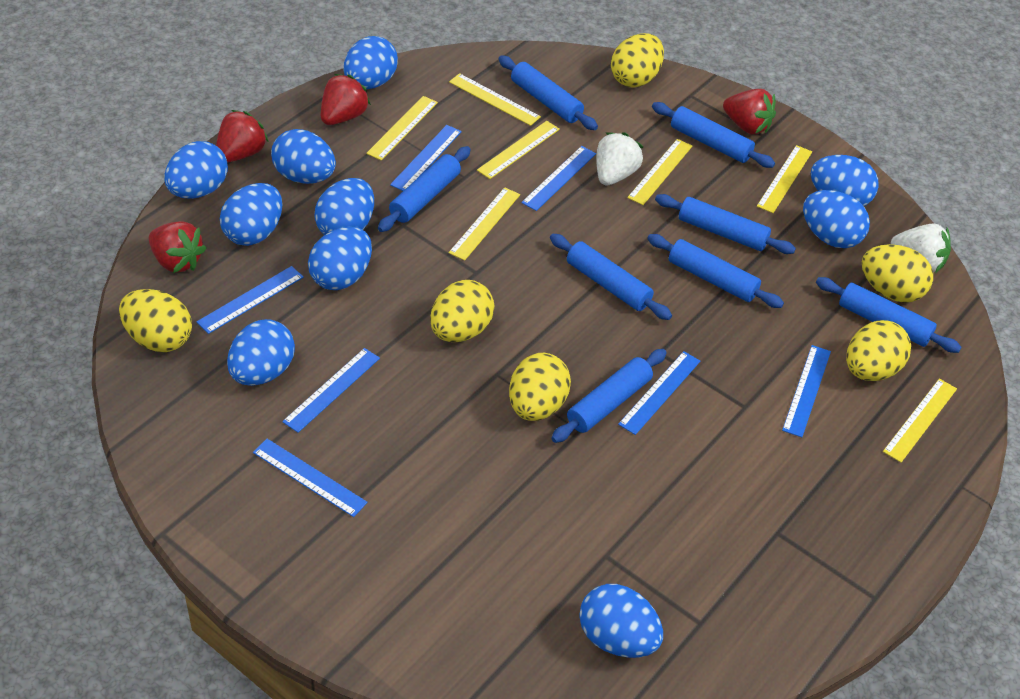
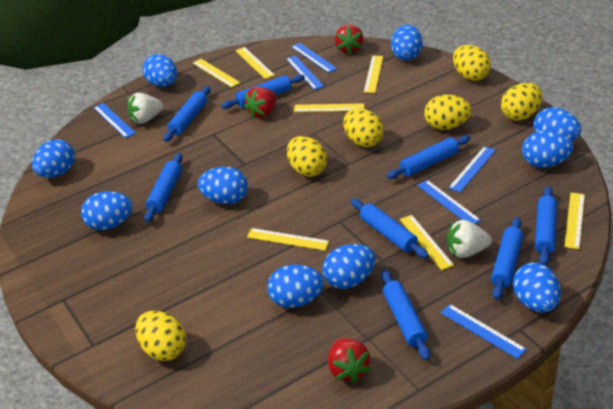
blue ruler: 7 -> 6
red strawberry: 4 -> 3

